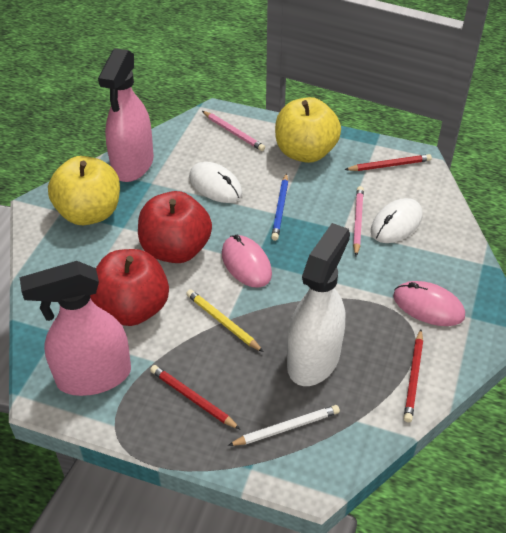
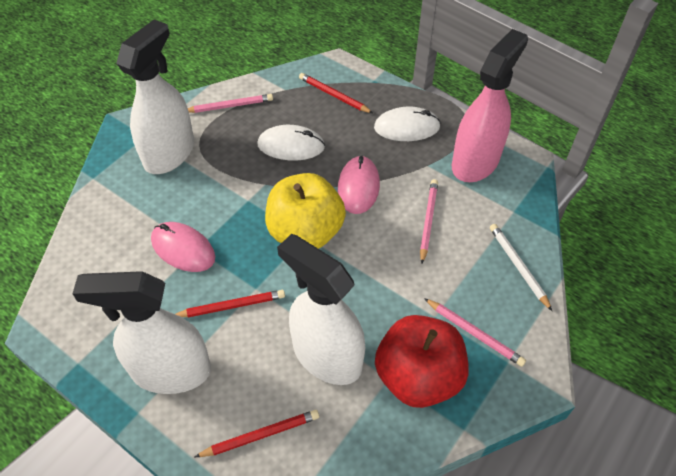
blue pencil: 1 -> 0
pink pencil: 2 -> 3
pink spray bottle: 2 -> 1
red apple: 2 -> 1
white spray bottle: 1 -> 3
yellow apple: 2 -> 1
yellow pencil: 1 -> 0

